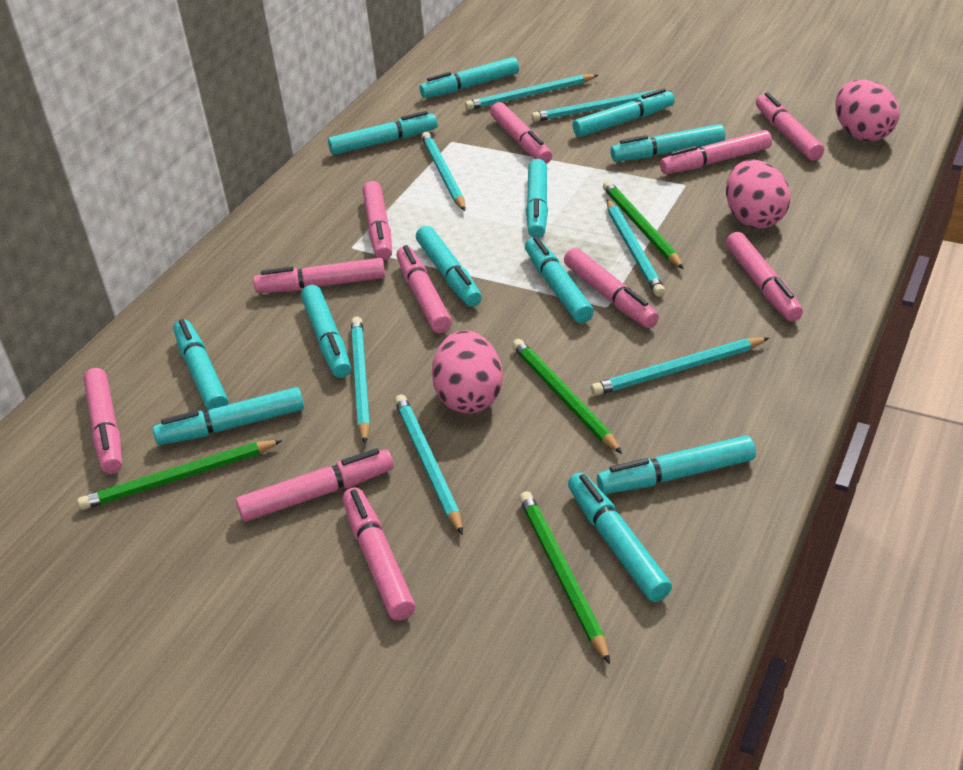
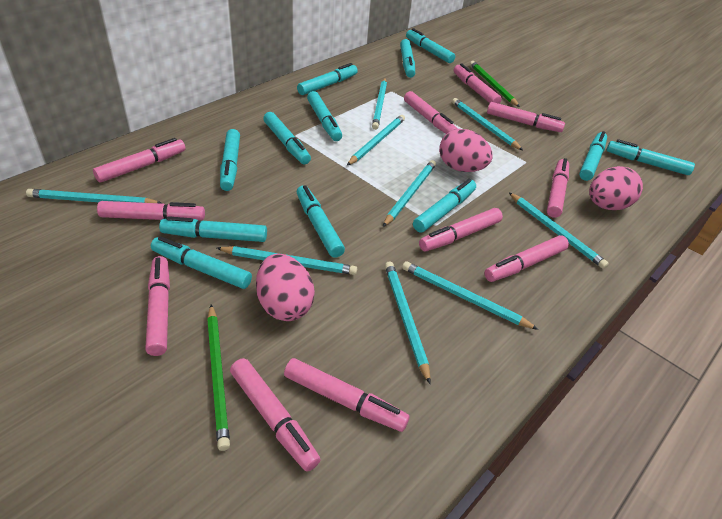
green pencil: 4 -> 2
turquoise pencil: 7 -> 9

